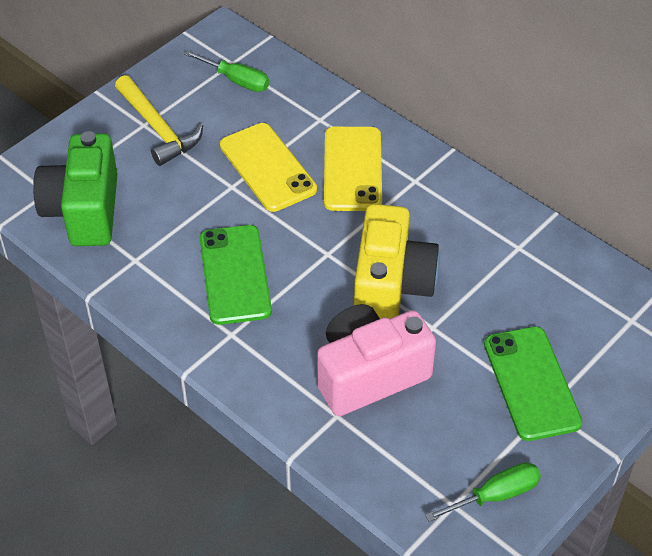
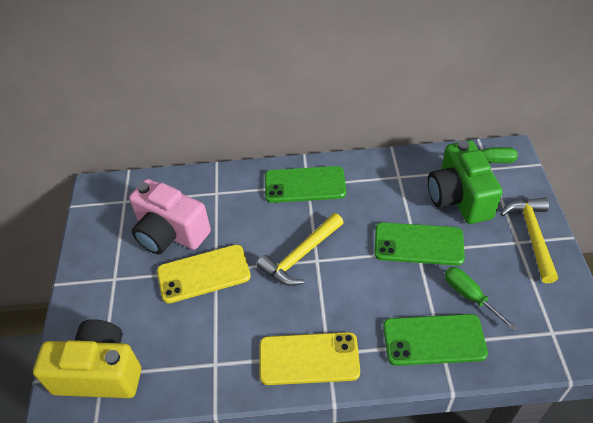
green phone: 2 -> 3
yellow hammer: 1 -> 2

